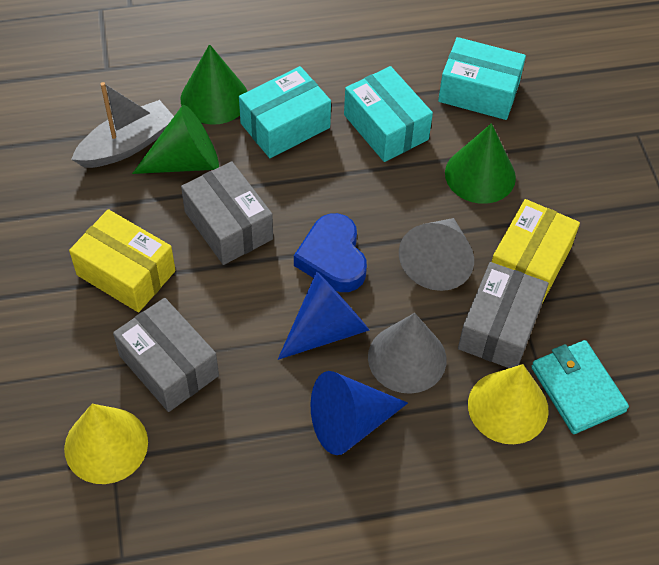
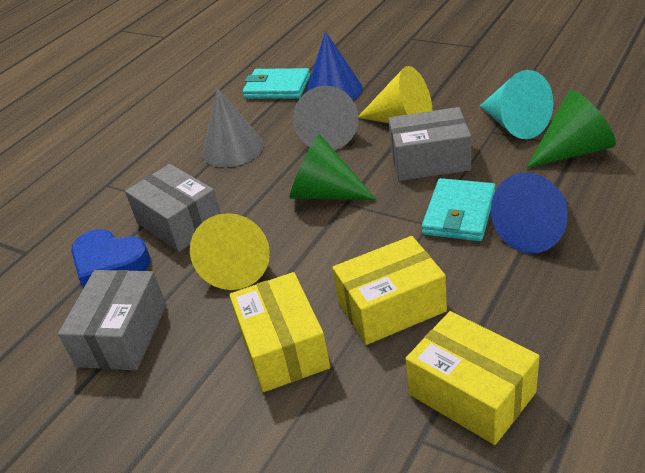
green cone: 3 -> 2
grey boat: 1 -> 0
turquoise box: 3 -> 0
turquoise cone: 0 -> 1
turquoise wallet: 1 -> 2
yellow box: 2 -> 3

